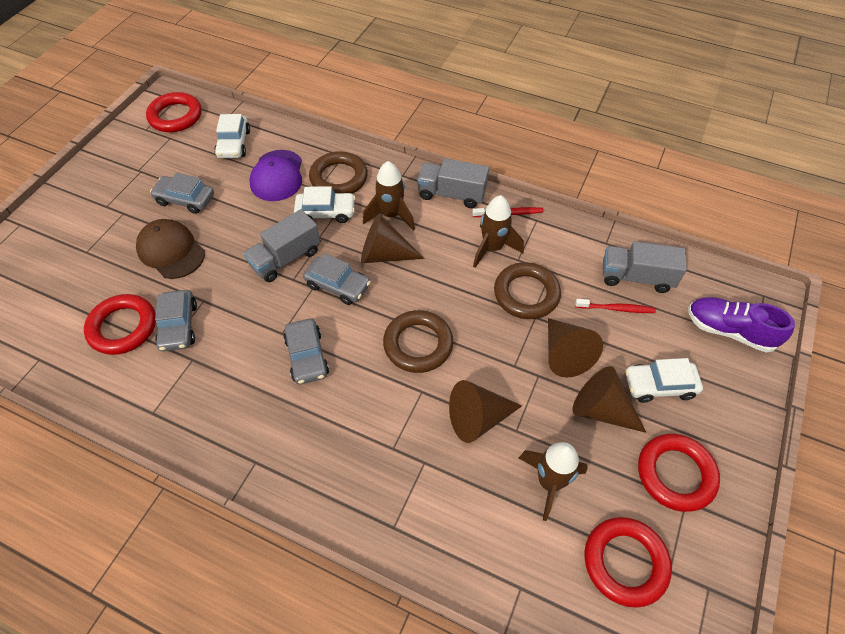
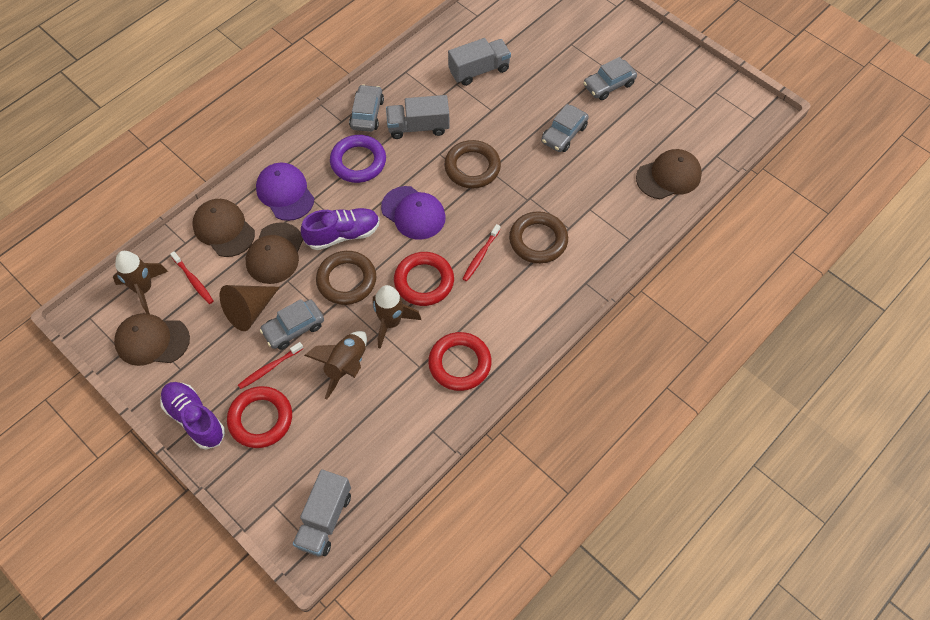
brown cap: 1 -> 4
brown cone: 4 -> 1
purple cap: 1 -> 2
purple ring: 0 -> 1
purple shoe: 1 -> 2
red ring: 4 -> 3
red toothbrush: 2 -> 3
white car: 3 -> 0

